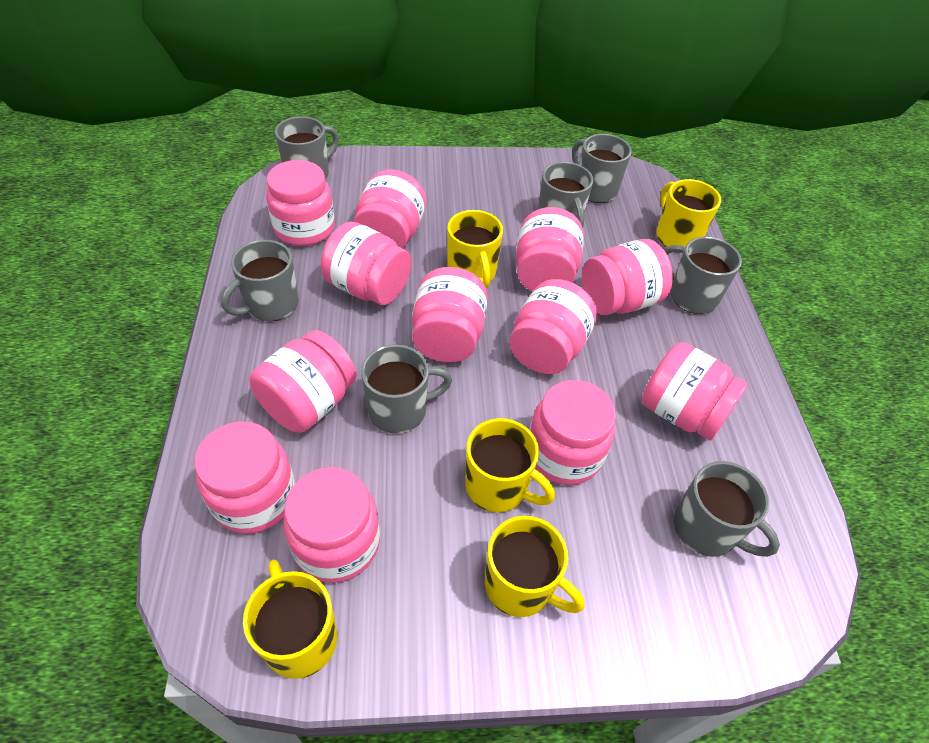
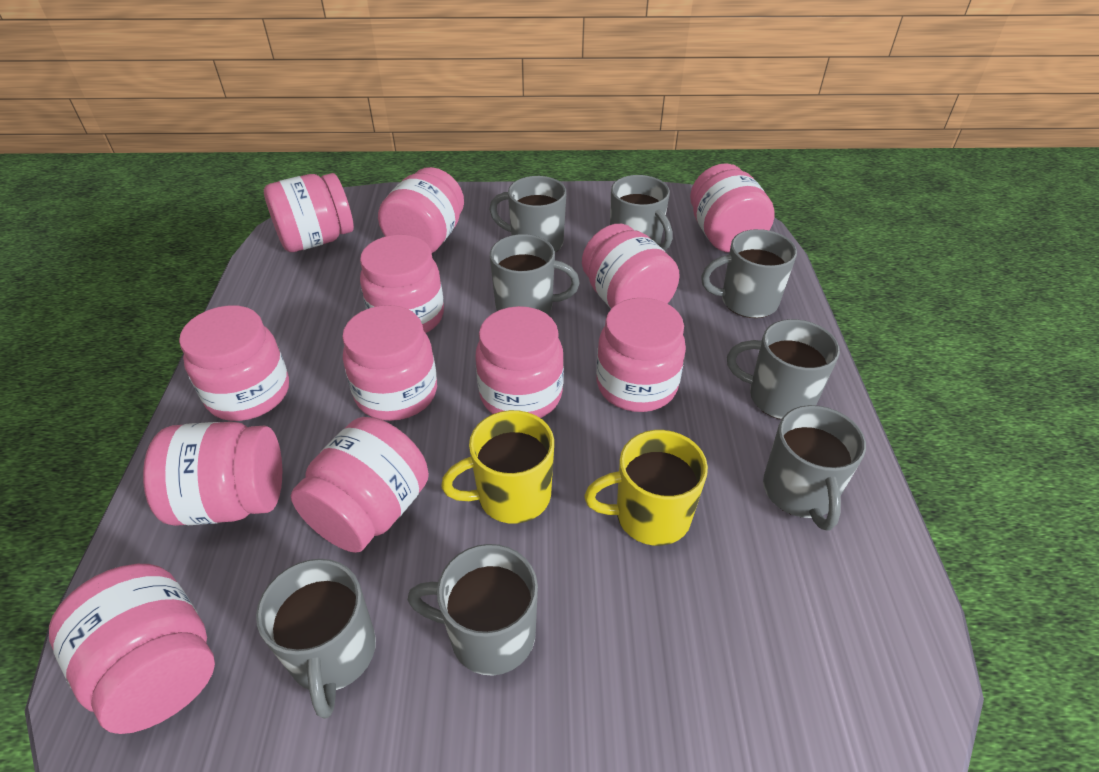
grey mug: 7 -> 8
yellow mug: 5 -> 2

